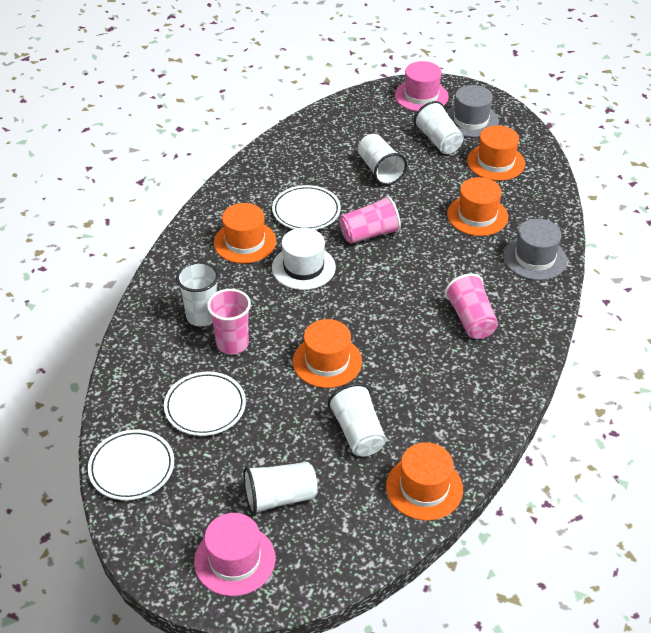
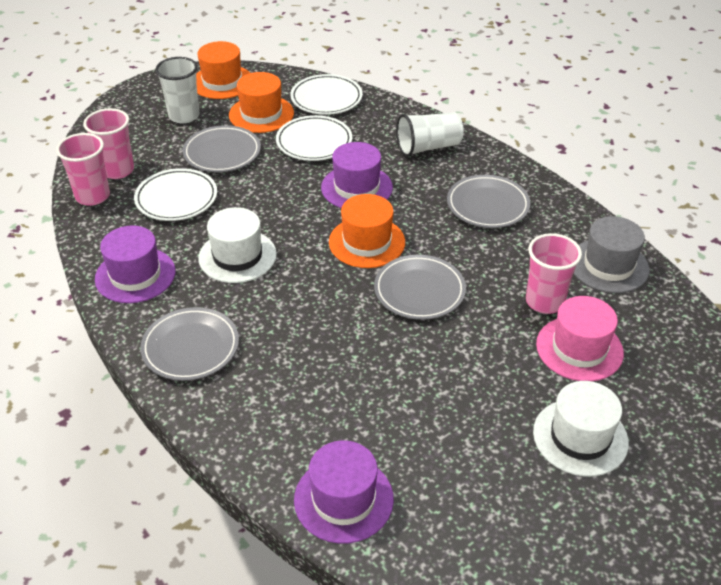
grey hat: 2 -> 1
grey plate: 0 -> 4
orange hat: 5 -> 3
pink hat: 2 -> 1
purple hat: 0 -> 3
white cup: 5 -> 2
white hat: 1 -> 2

